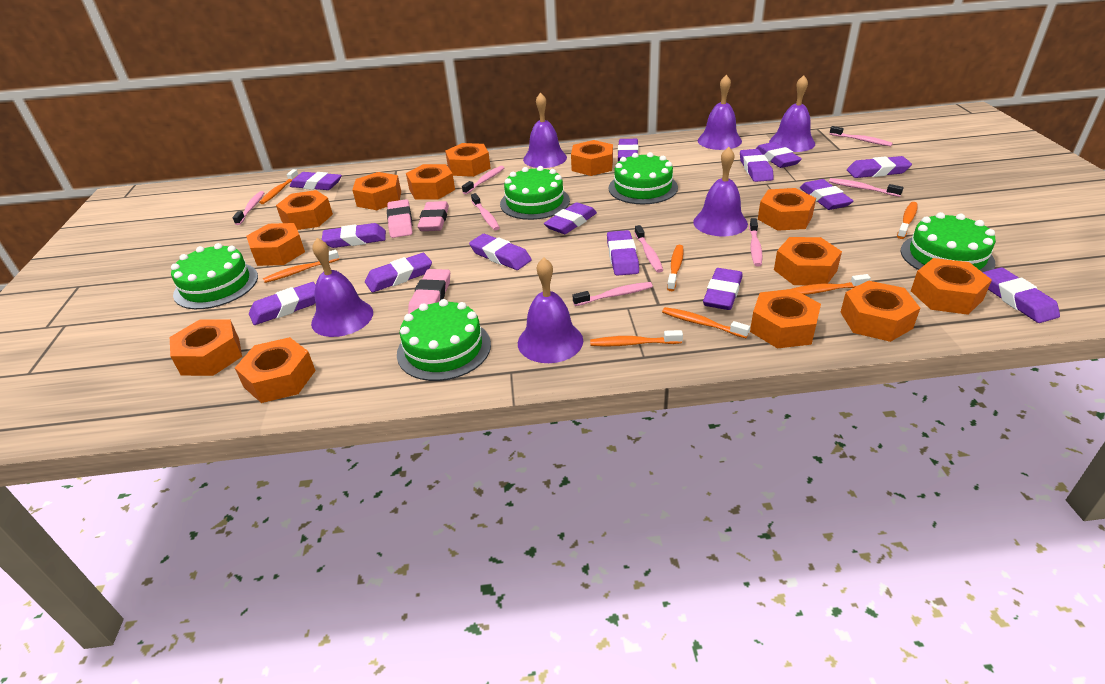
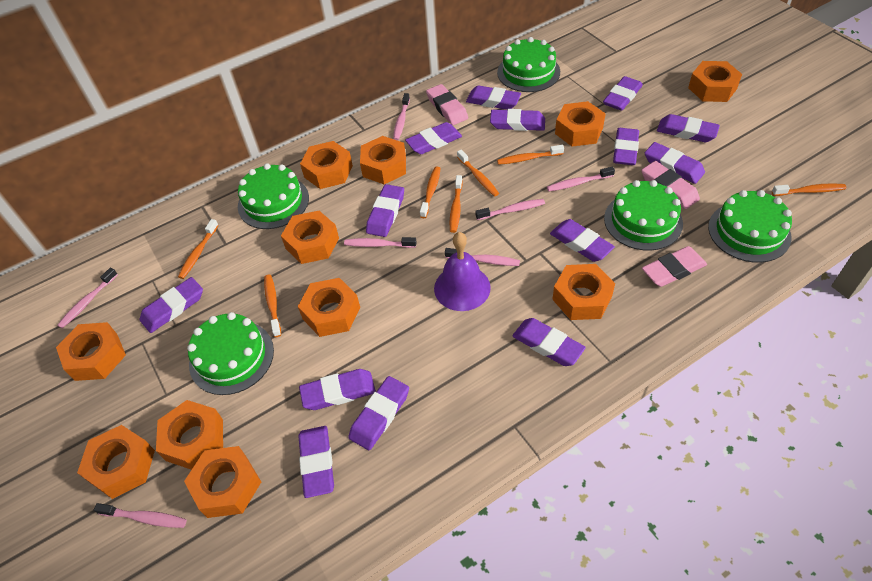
orange nut: 13 -> 11
pink toothbrush: 8 -> 7
purple bell: 6 -> 1

